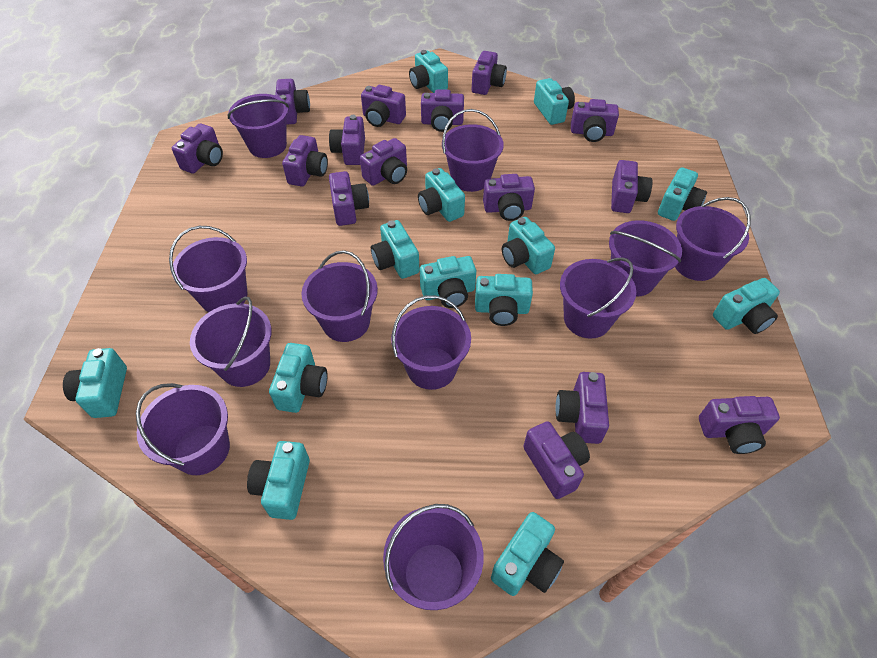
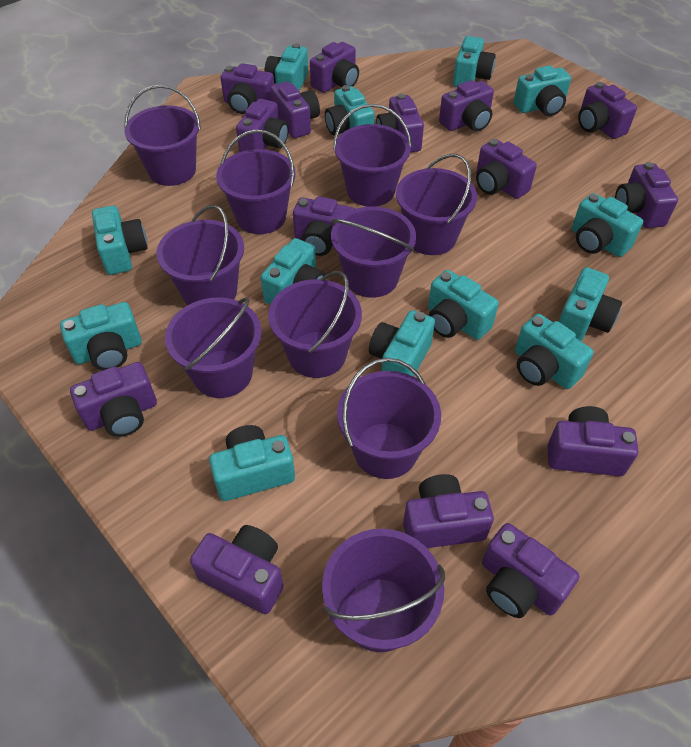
purple bucket: 11 -> 10

